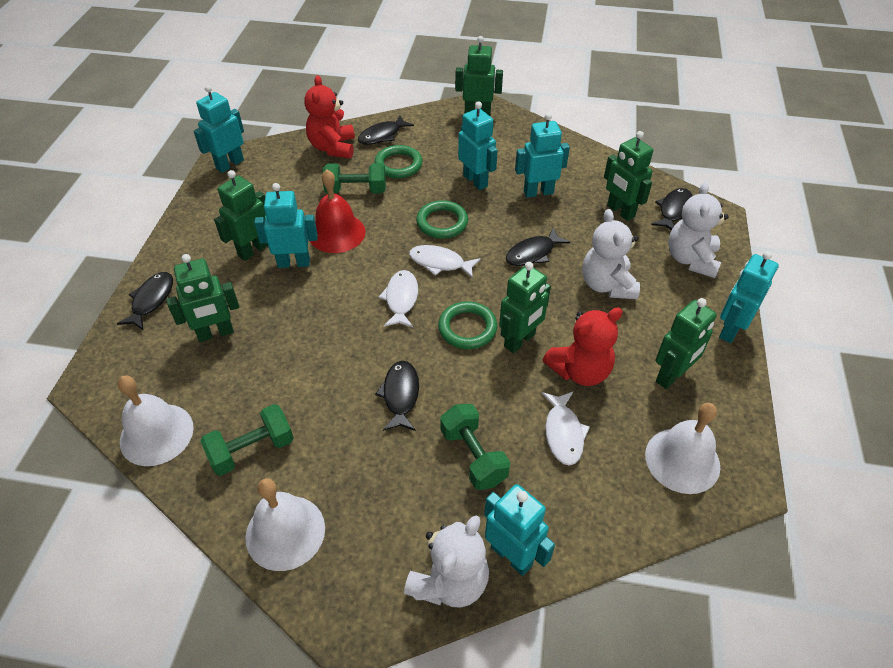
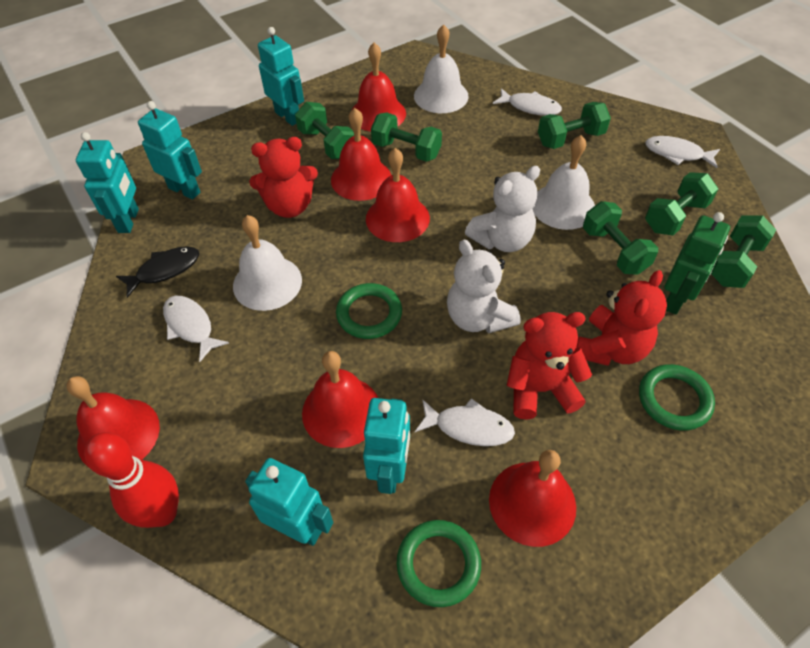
black fish: 5 -> 1
green dumbbell: 3 -> 6
green robot: 6 -> 1
red bell: 1 -> 6
red bowling pin: 0 -> 1
red teddy bear: 2 -> 3
turquoise robot: 6 -> 5
white fish: 3 -> 4
white teddy bear: 3 -> 2

